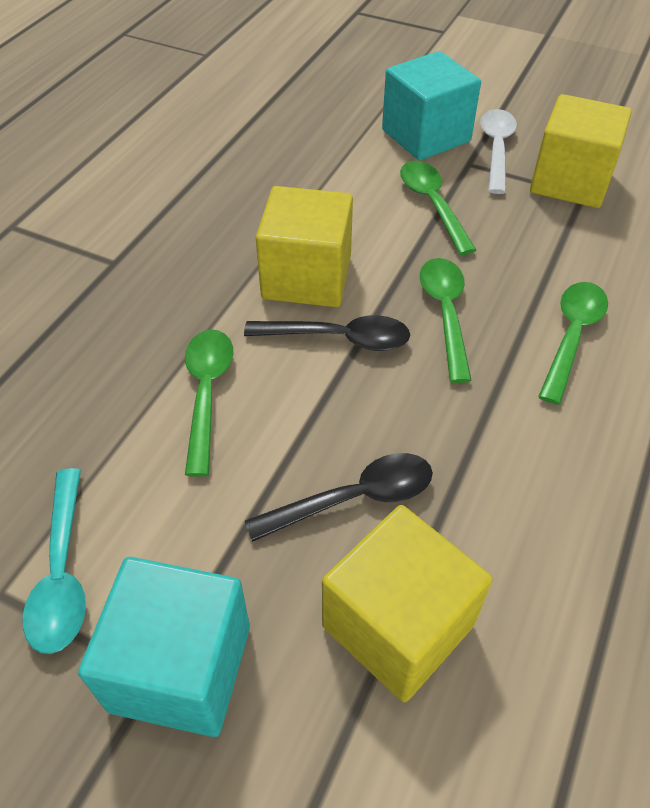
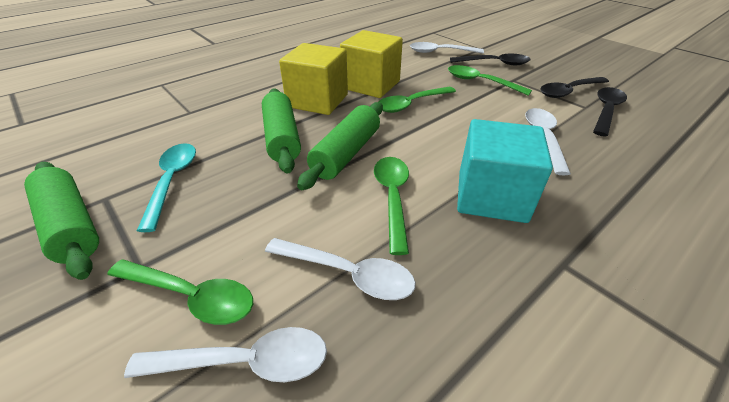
black spoon: 2 -> 3
green rolling pin: 0 -> 3
turquoise cube: 2 -> 1
white spoon: 1 -> 4
yellow cube: 3 -> 2

